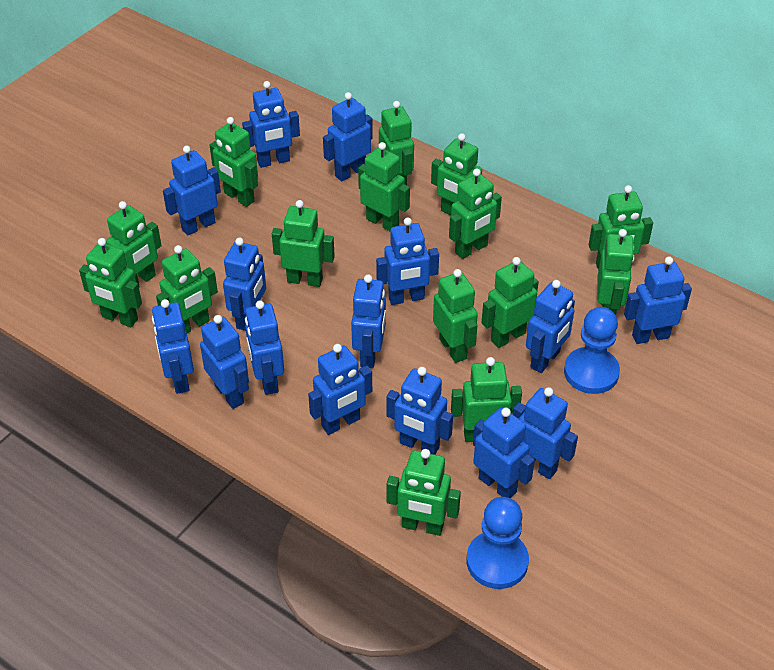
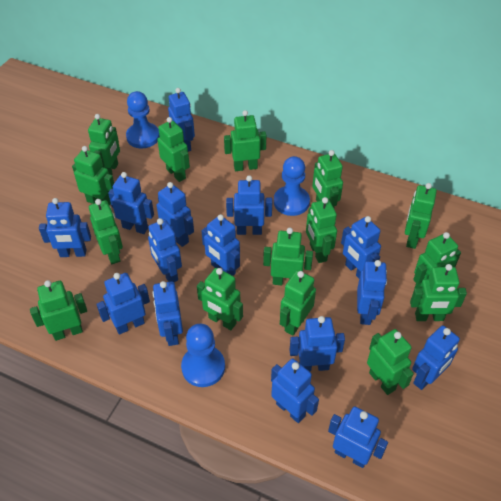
blue pawn: 2 -> 3

